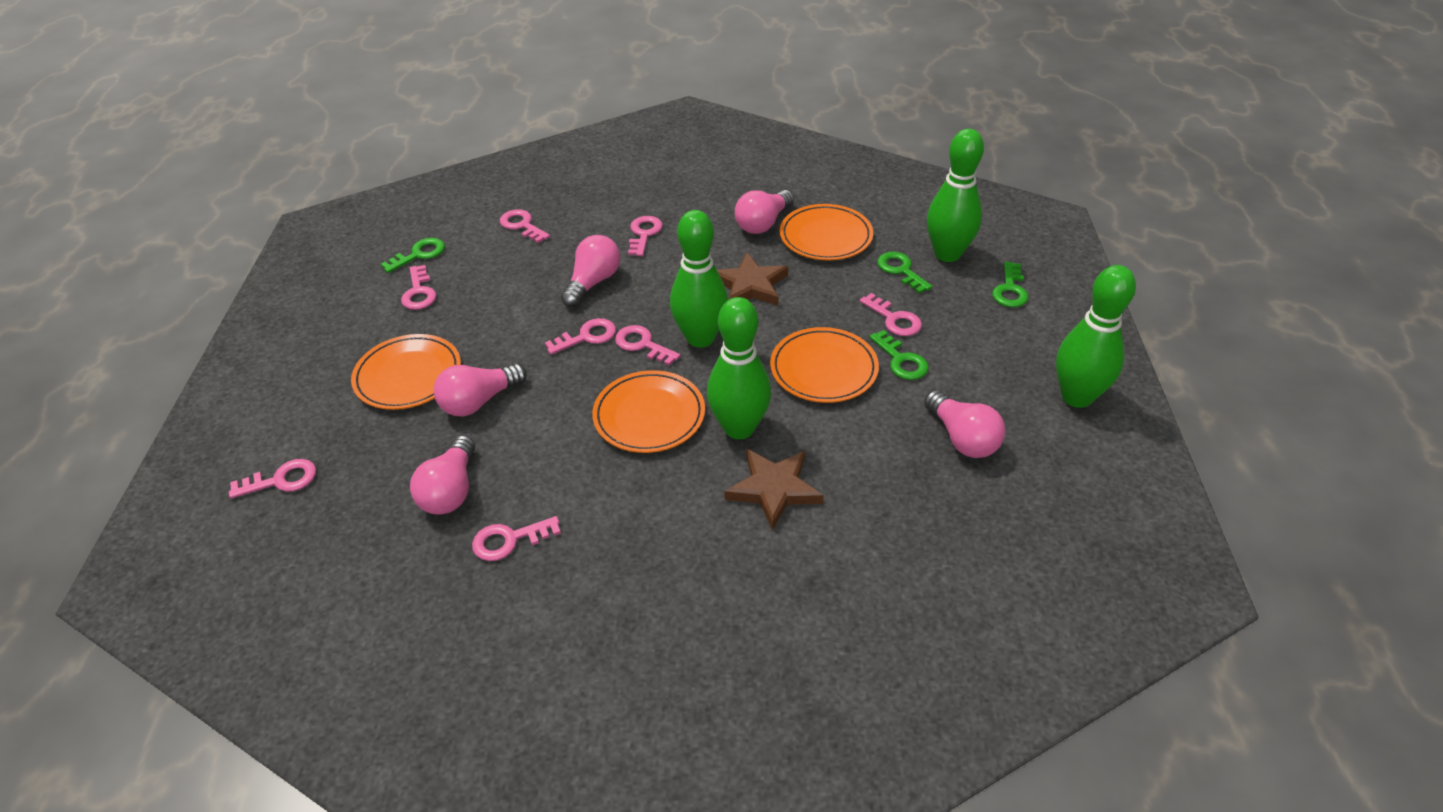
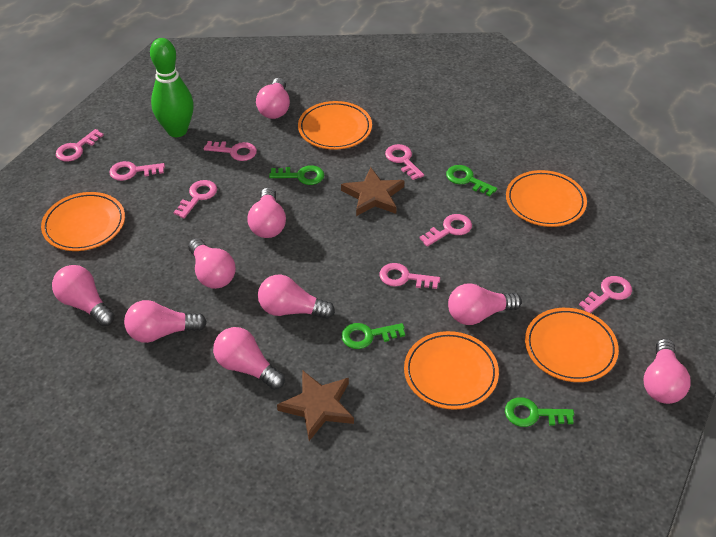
green bowling pin: 4 -> 1
orange plate: 4 -> 5
pink light bulb: 5 -> 9

